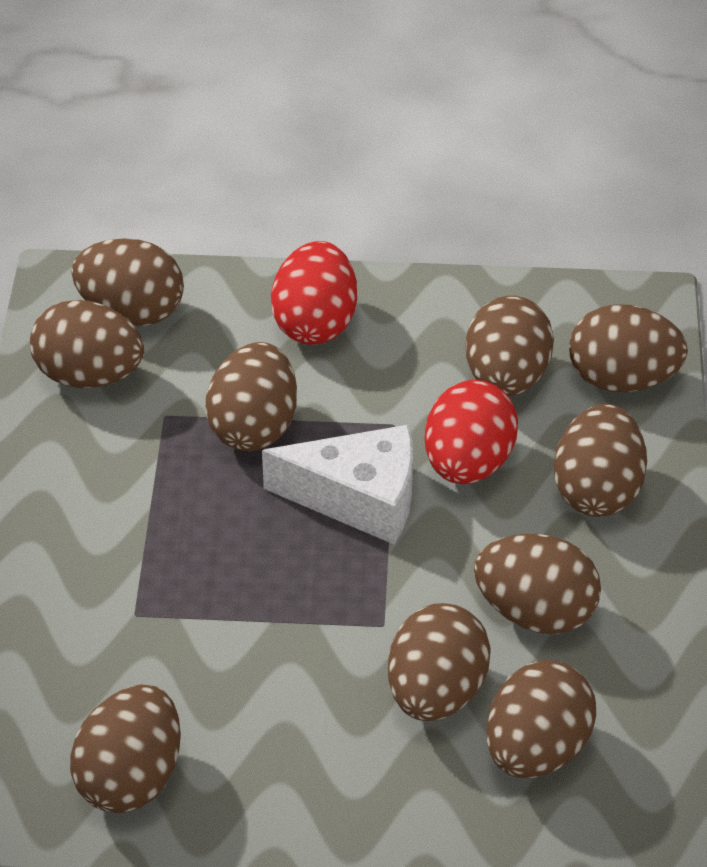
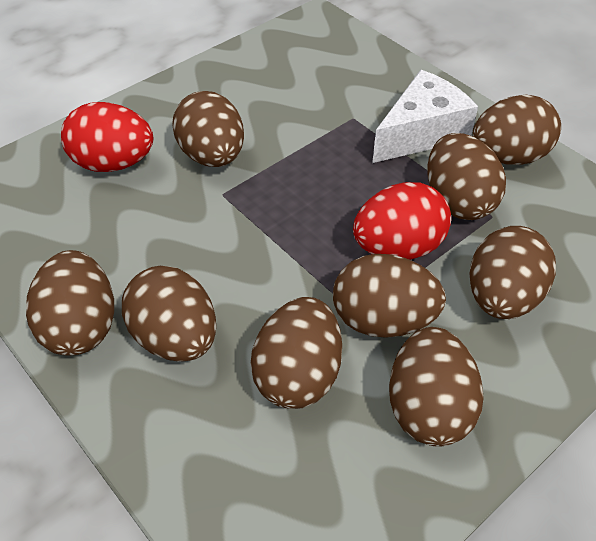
brown egg: 10 -> 9

